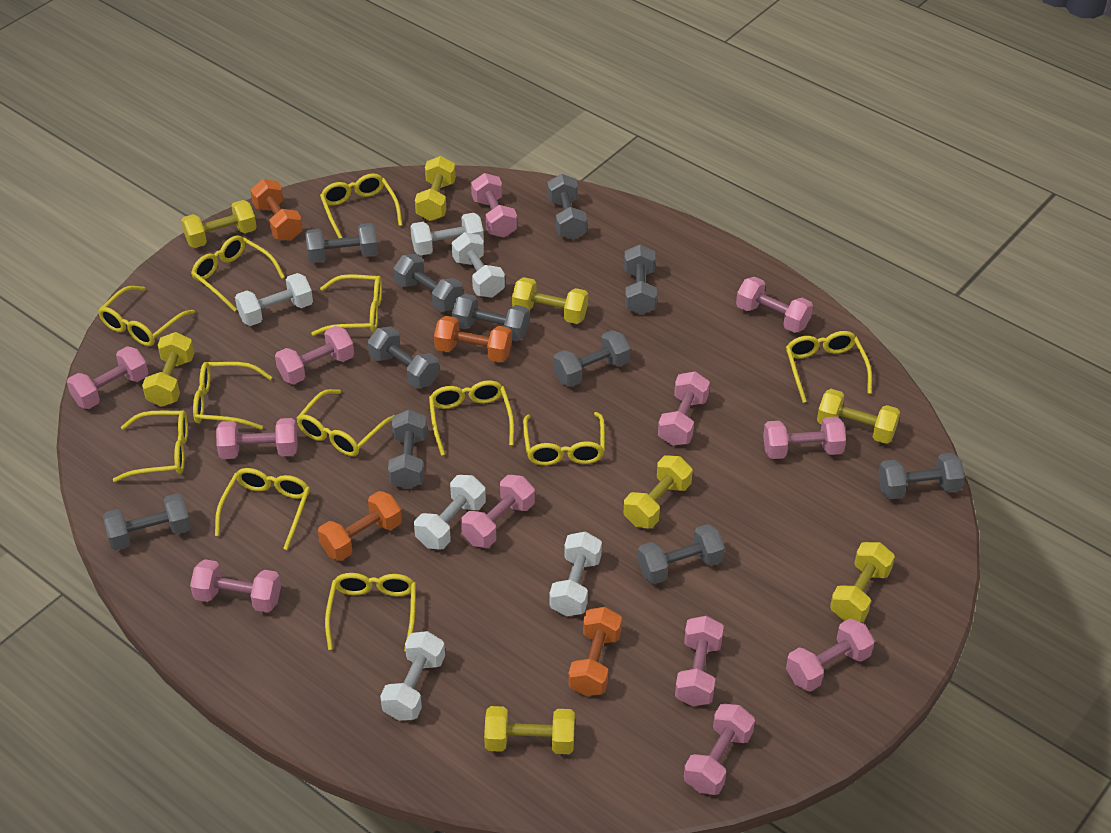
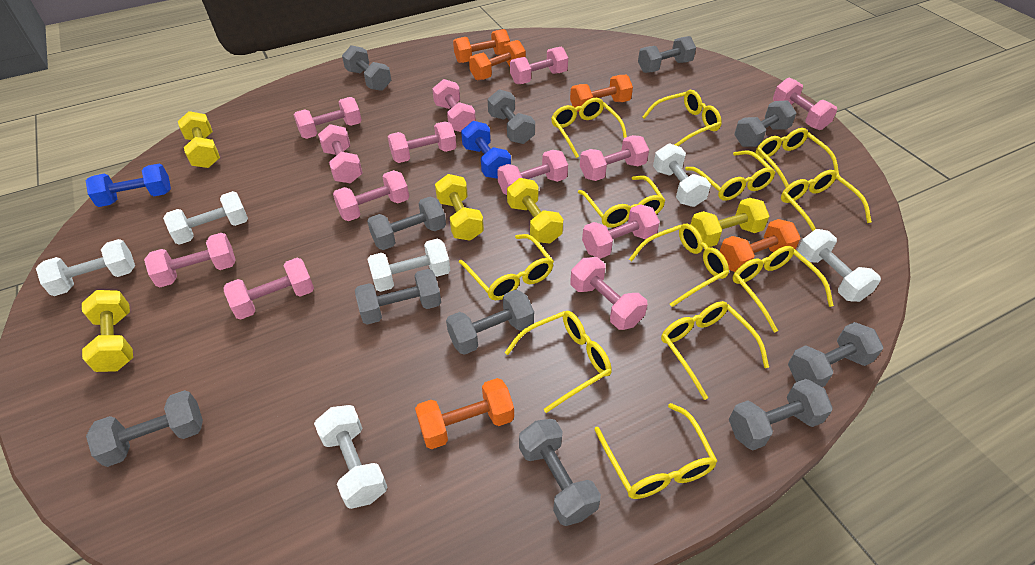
blue dumbbell: 0 -> 2
orange dumbbell: 4 -> 5
pink dumbbell: 12 -> 13
yellow dumbbell: 8 -> 5

